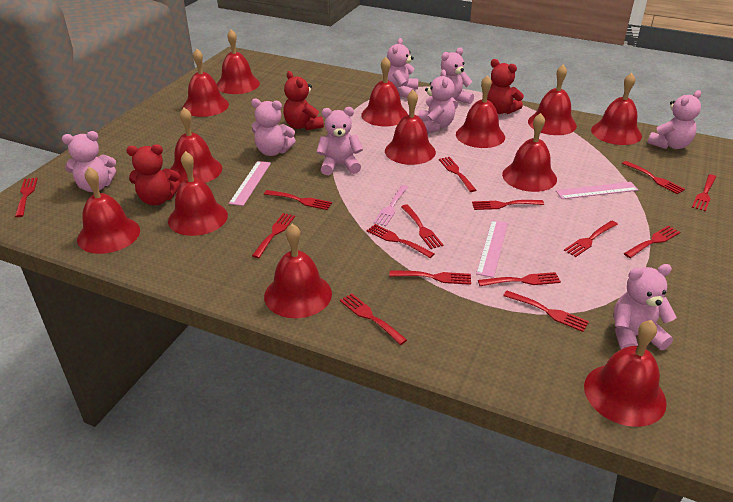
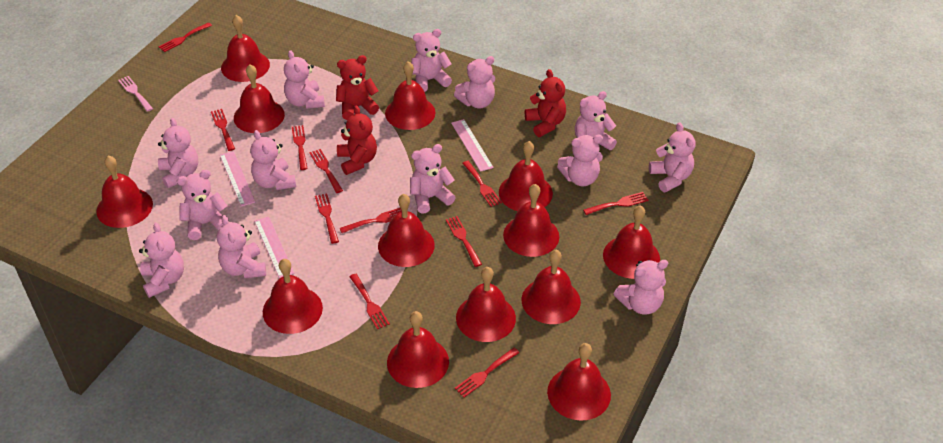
pink teddy bear: 8 -> 13
red fork: 15 -> 11

